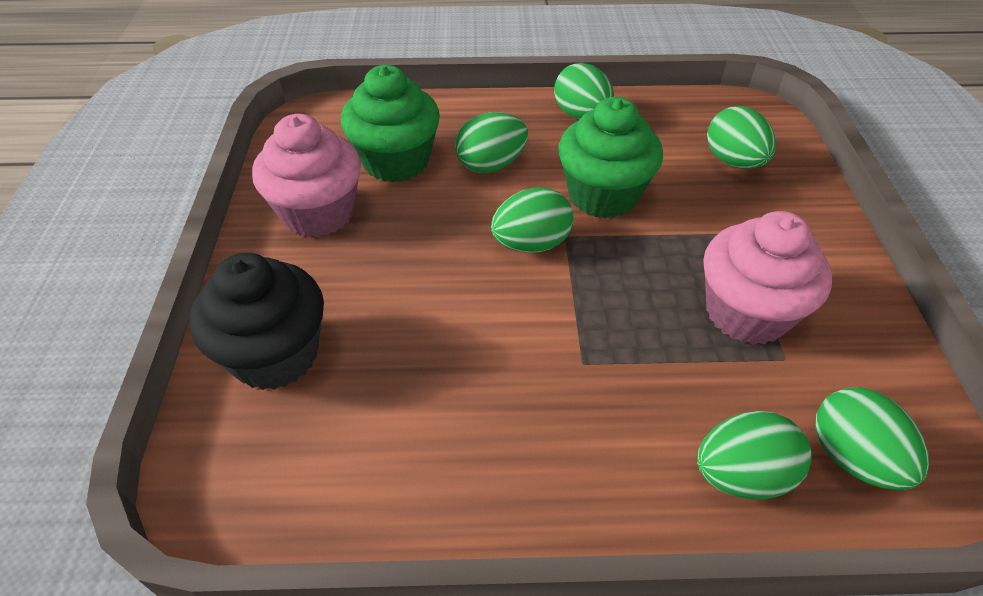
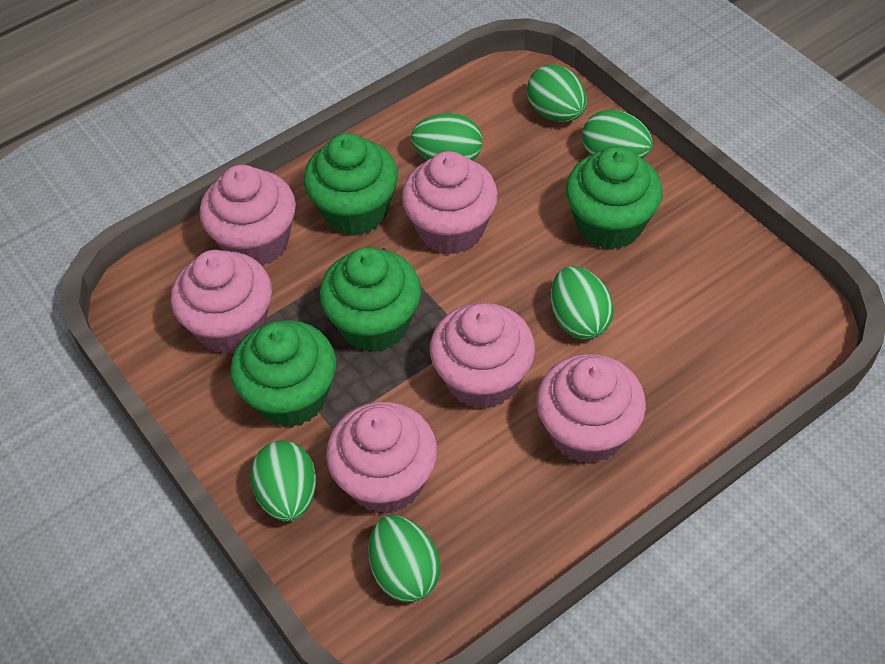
black cupcake: 1 -> 0
green cupcake: 2 -> 4
pink cupcake: 2 -> 6

